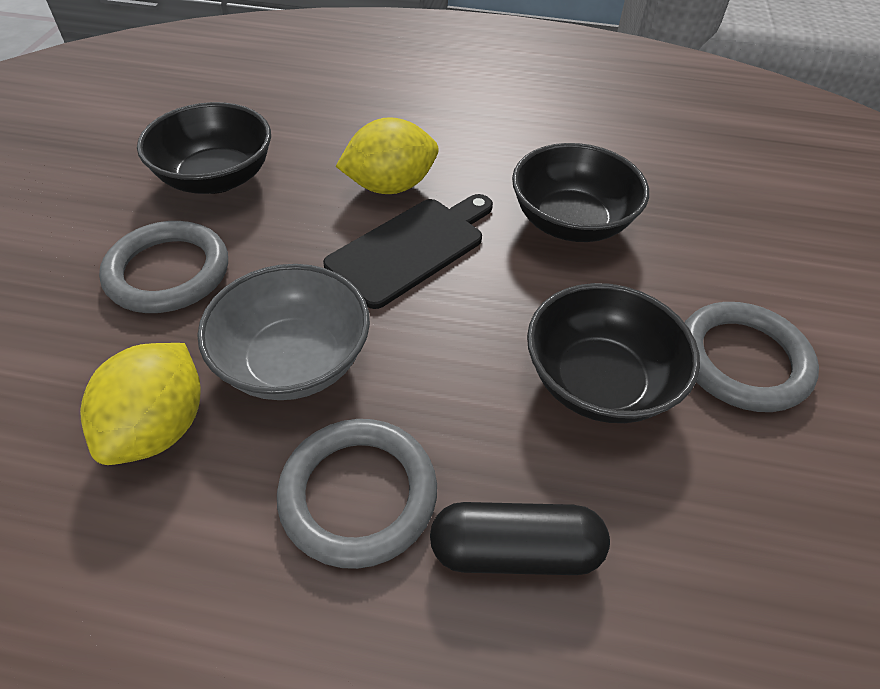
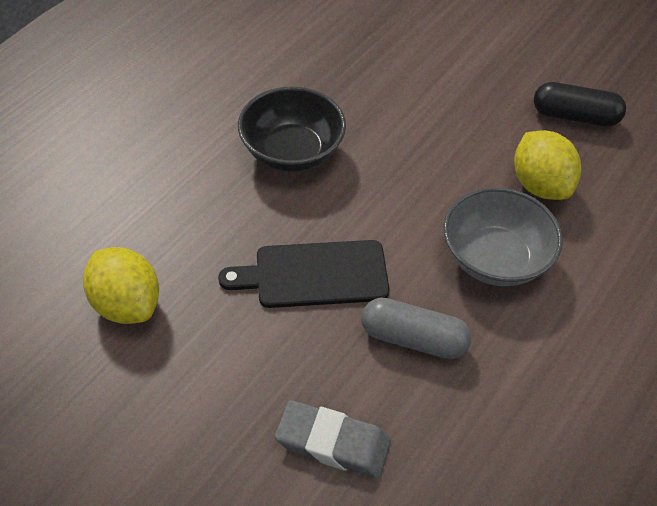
black bowl: 3 -> 1
grey capsule: 0 -> 1
grey eraser: 0 -> 1
grey ring: 3 -> 0

